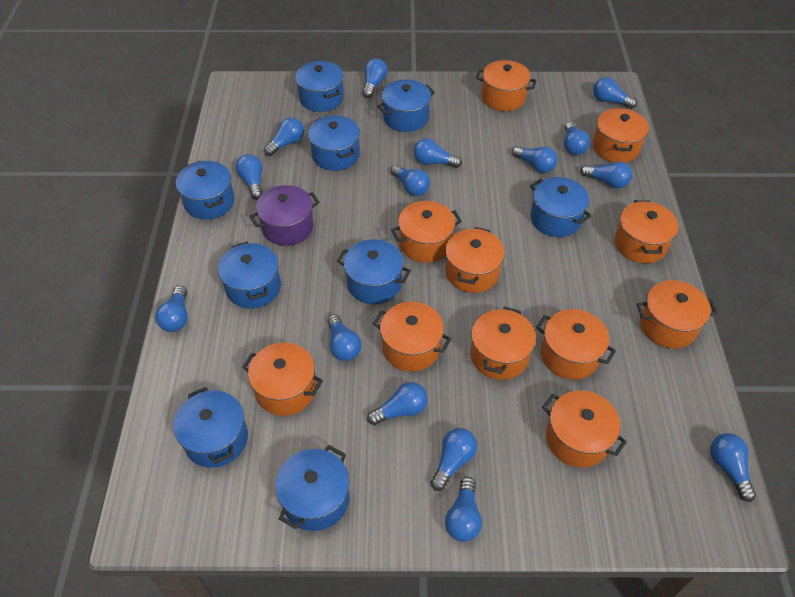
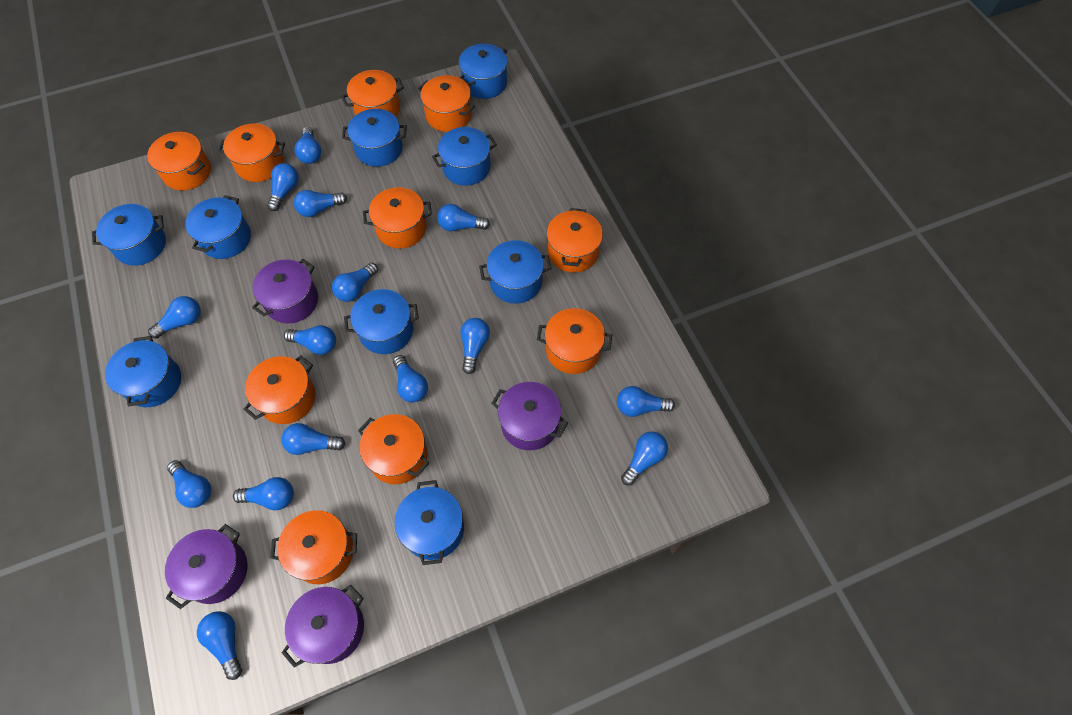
orange pot: 11 -> 10
purple pot: 1 -> 4

